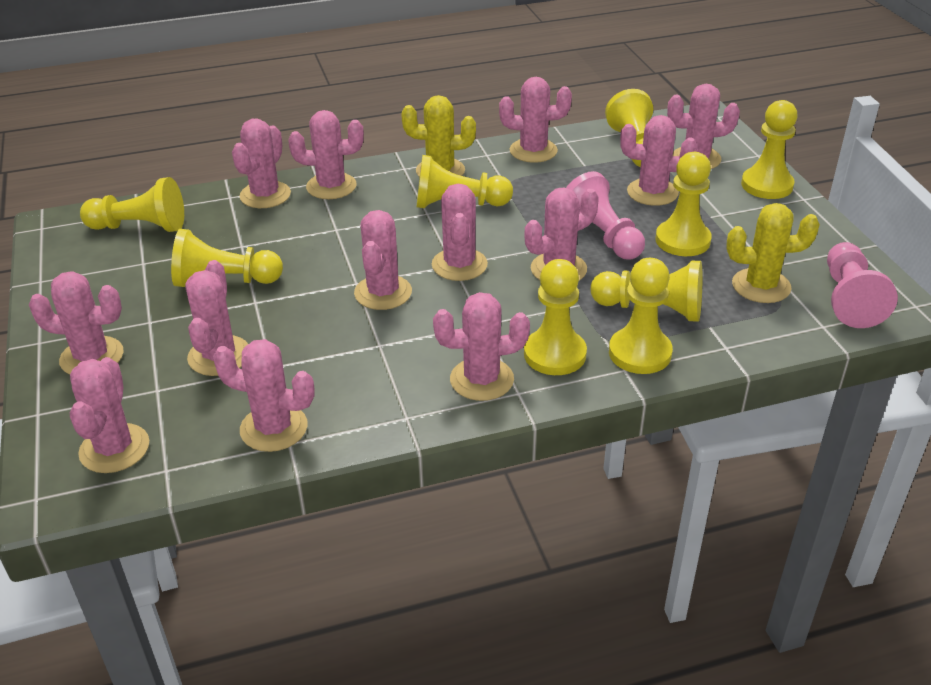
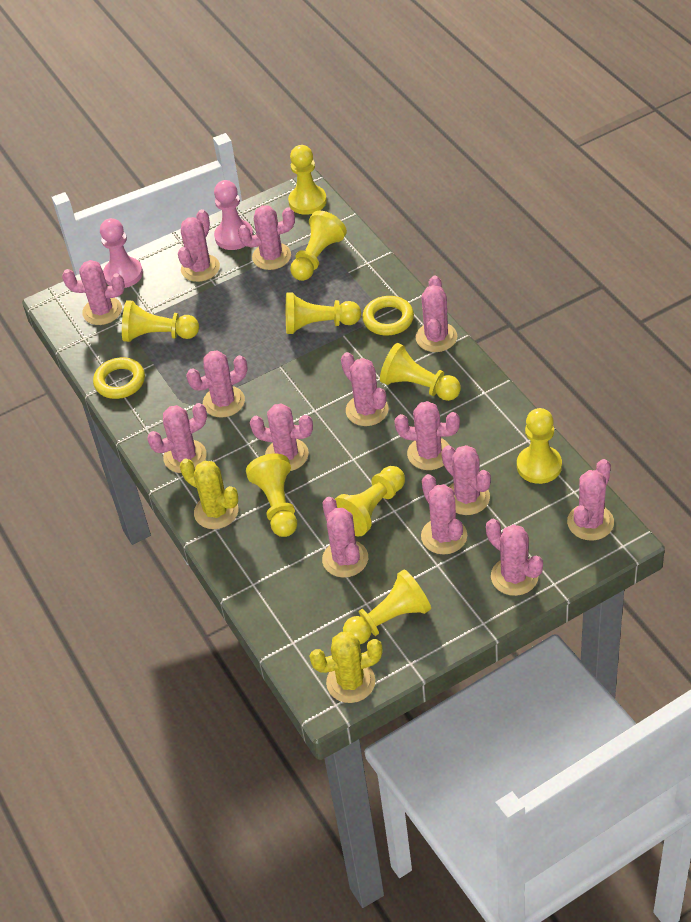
pink cactus: 13 -> 14
yellow ring: 0 -> 2

